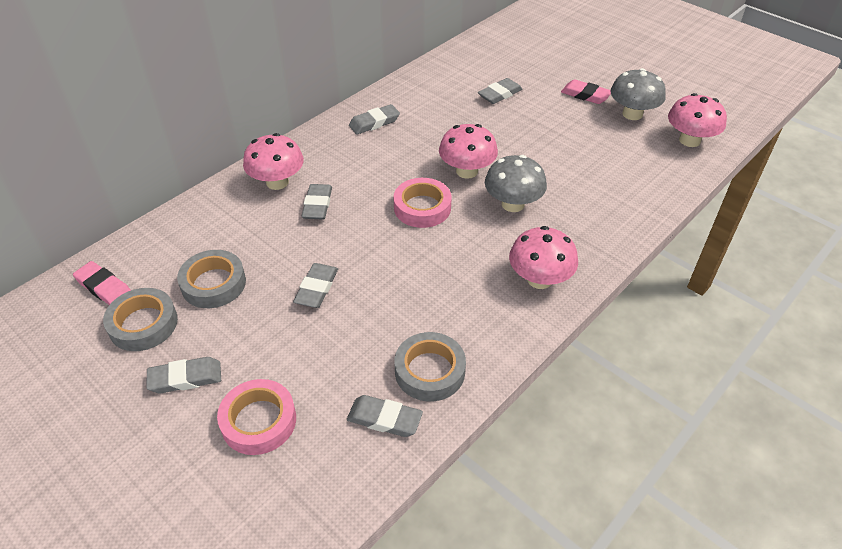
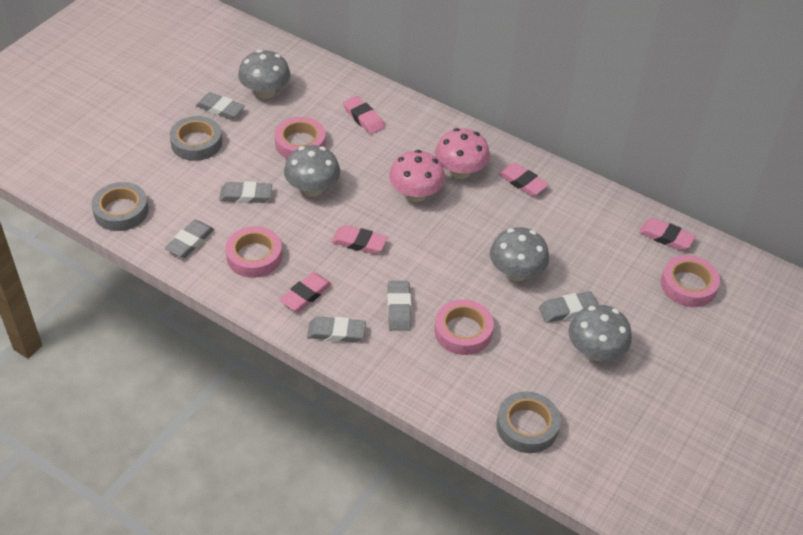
grey mushroom: 2 -> 4
pink eraser: 2 -> 5
pink mushroom: 4 -> 2
pink tape: 2 -> 4

